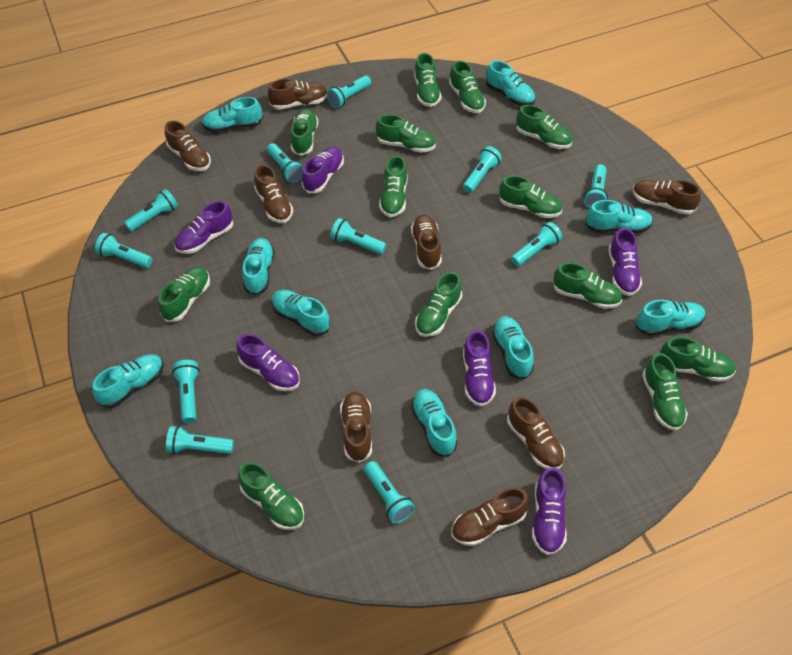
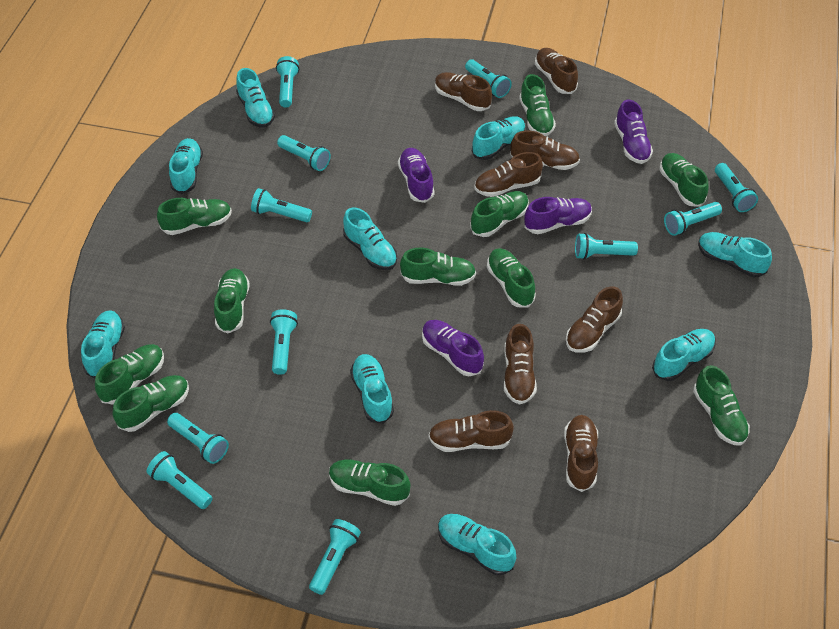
green shoe: 13 -> 11
purple shoe: 6 -> 4

